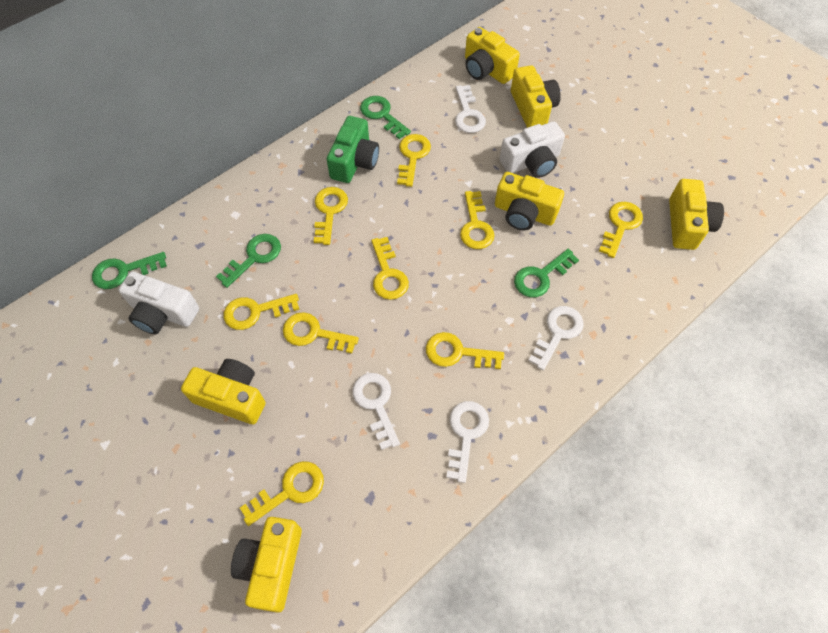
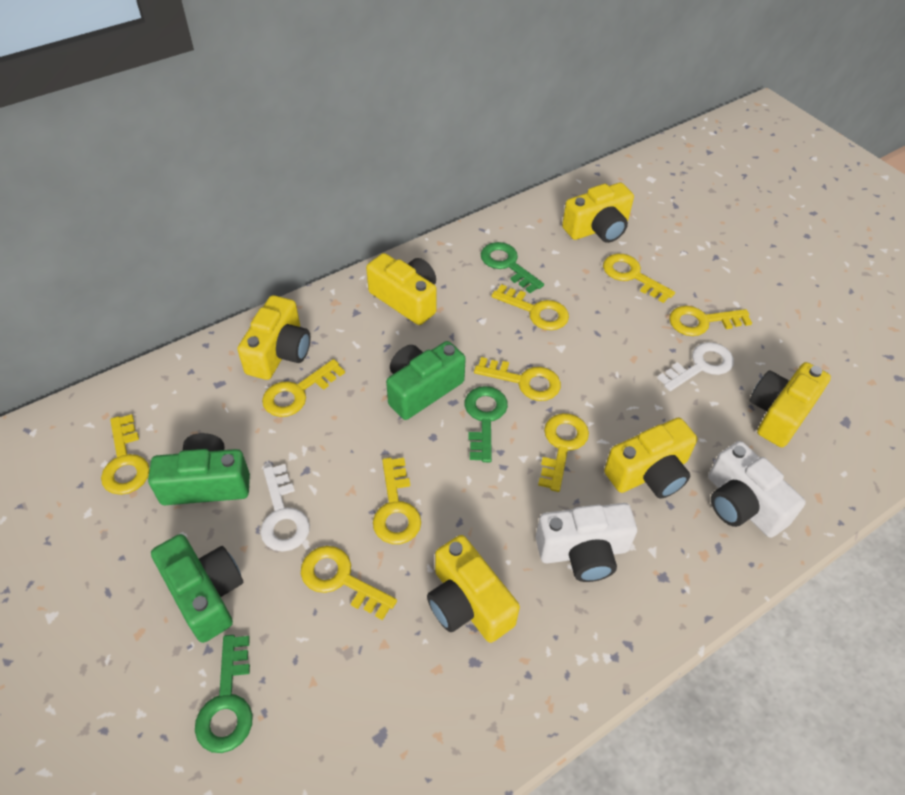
green camera: 1 -> 3
green key: 4 -> 3
white key: 4 -> 2

